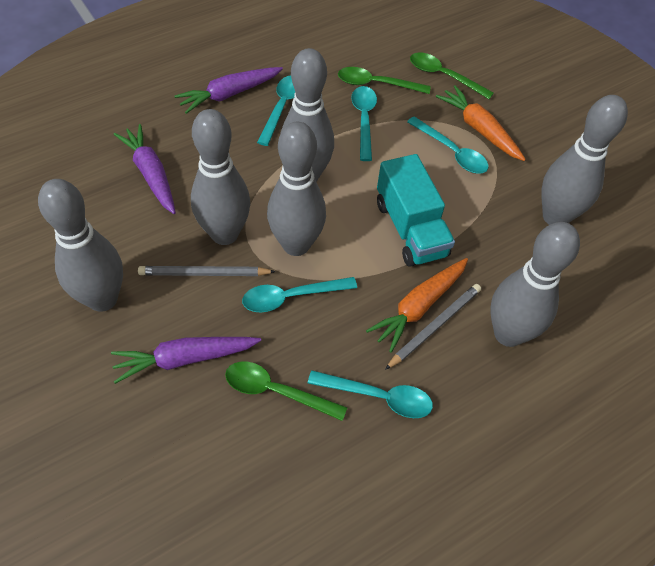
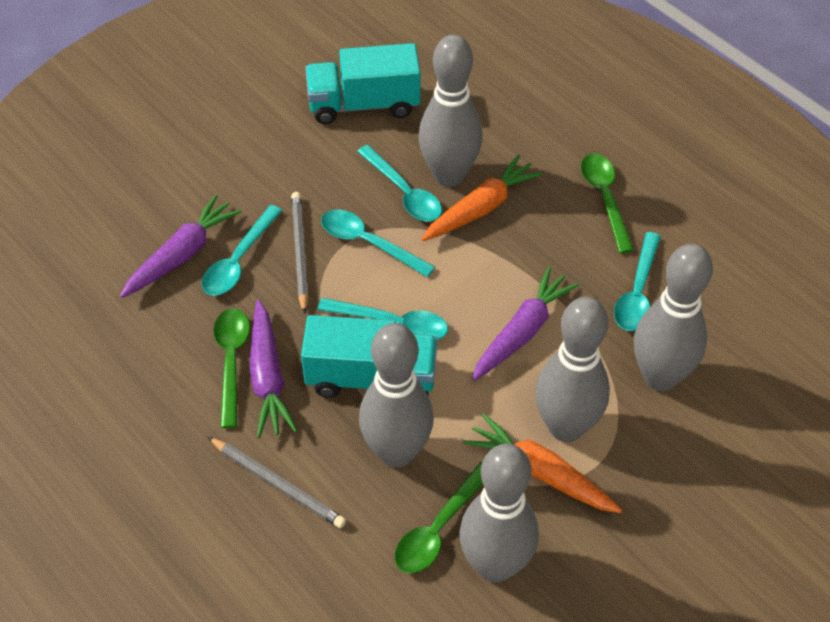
grey bowling pin: 6 -> 5
turquoise truck: 1 -> 2

